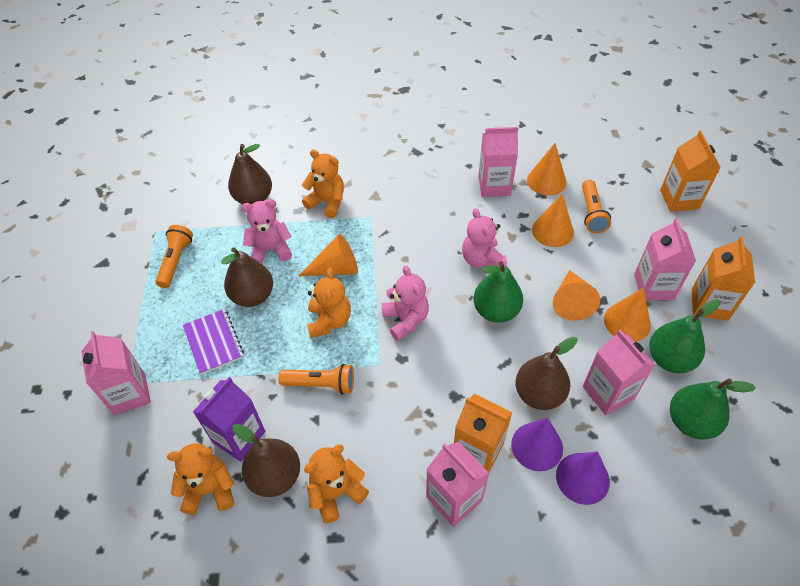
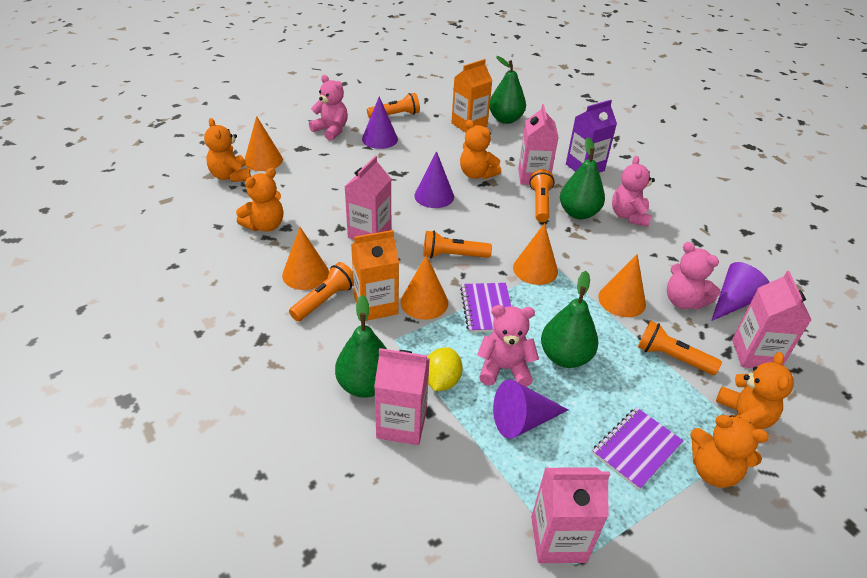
brown pear: 4 -> 0
green pear: 3 -> 4
orange carton: 3 -> 2
orange flashlight: 3 -> 5
orange teddy bear: 4 -> 5
pink teddy bear: 3 -> 4
purple cone: 2 -> 4
purple notebook: 1 -> 2
yellow lemon: 0 -> 1

